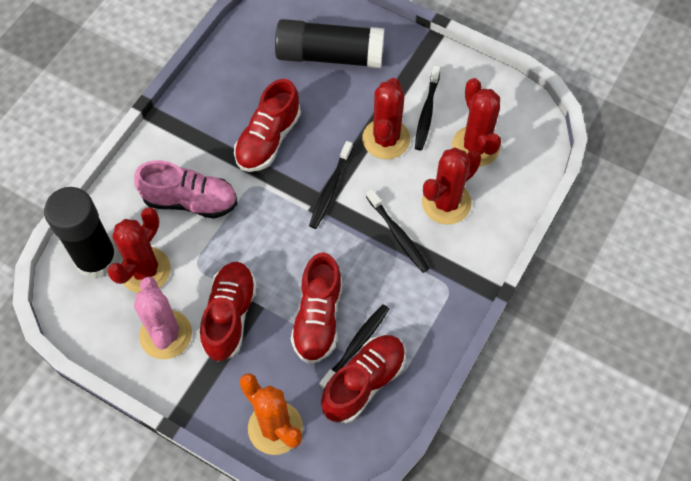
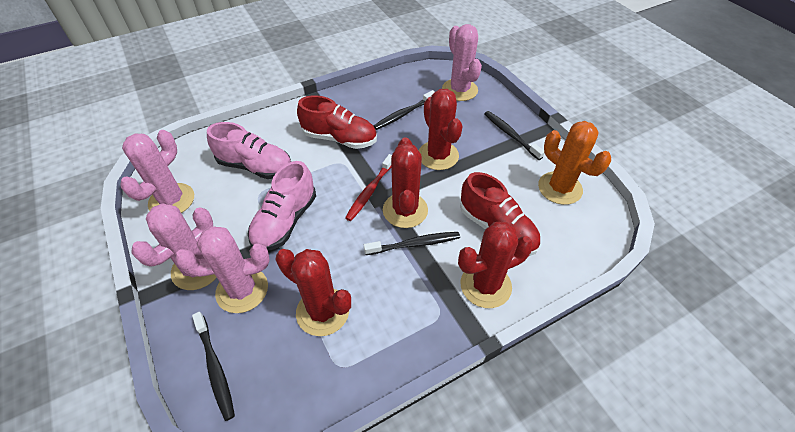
black glue stick: 2 -> 0
pink cactus: 1 -> 4
pink shoe: 1 -> 2
red shoe: 4 -> 2
red toothbrush: 0 -> 1

